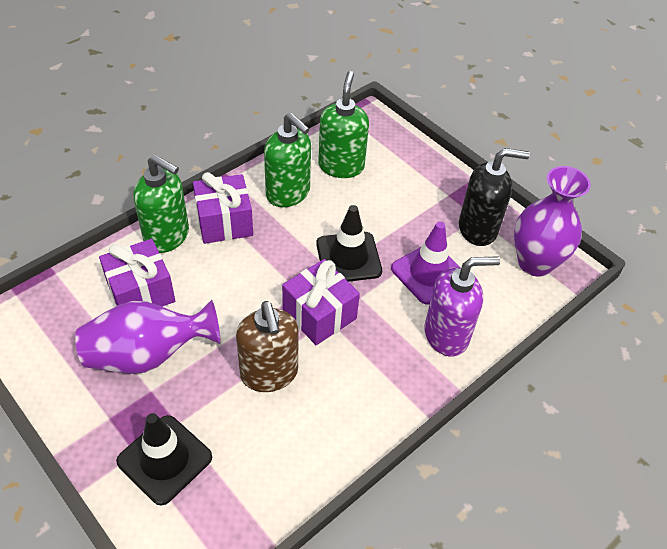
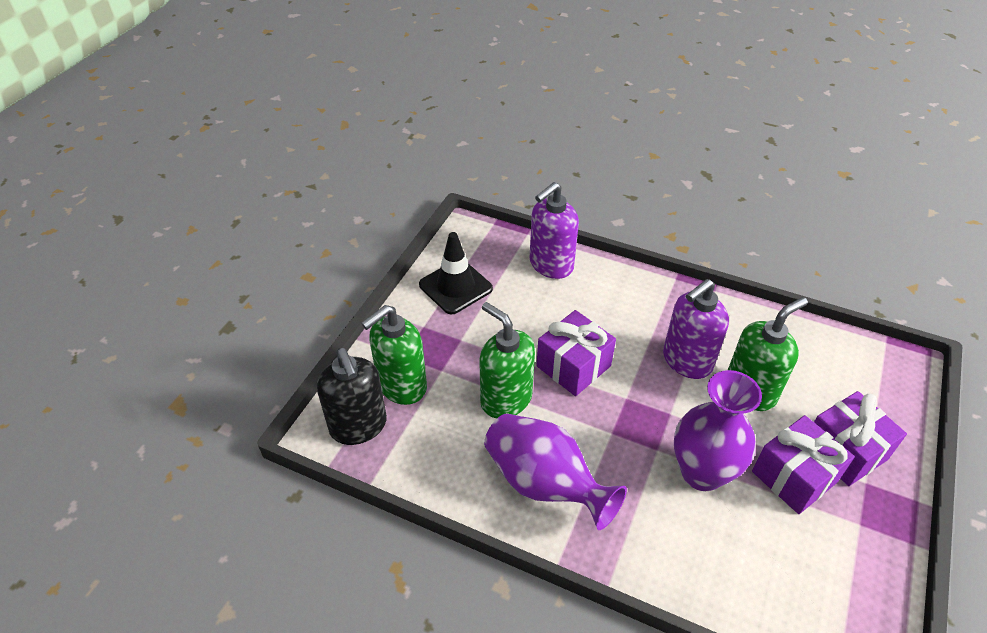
black traffic cone: 2 -> 1
brown soap dispenser: 1 -> 0
purple soap dispenser: 1 -> 2
purple traffic cone: 1 -> 0

